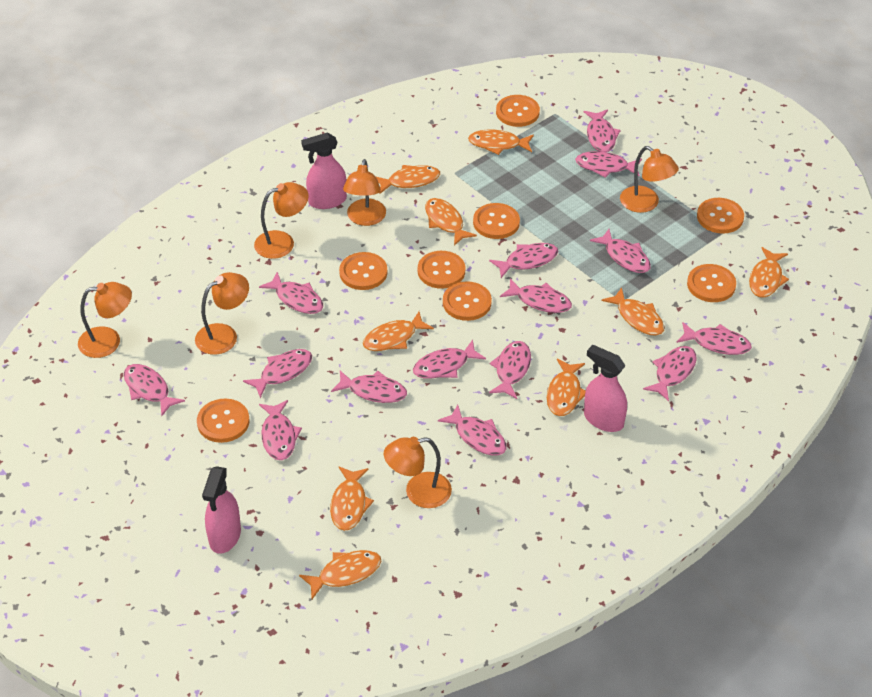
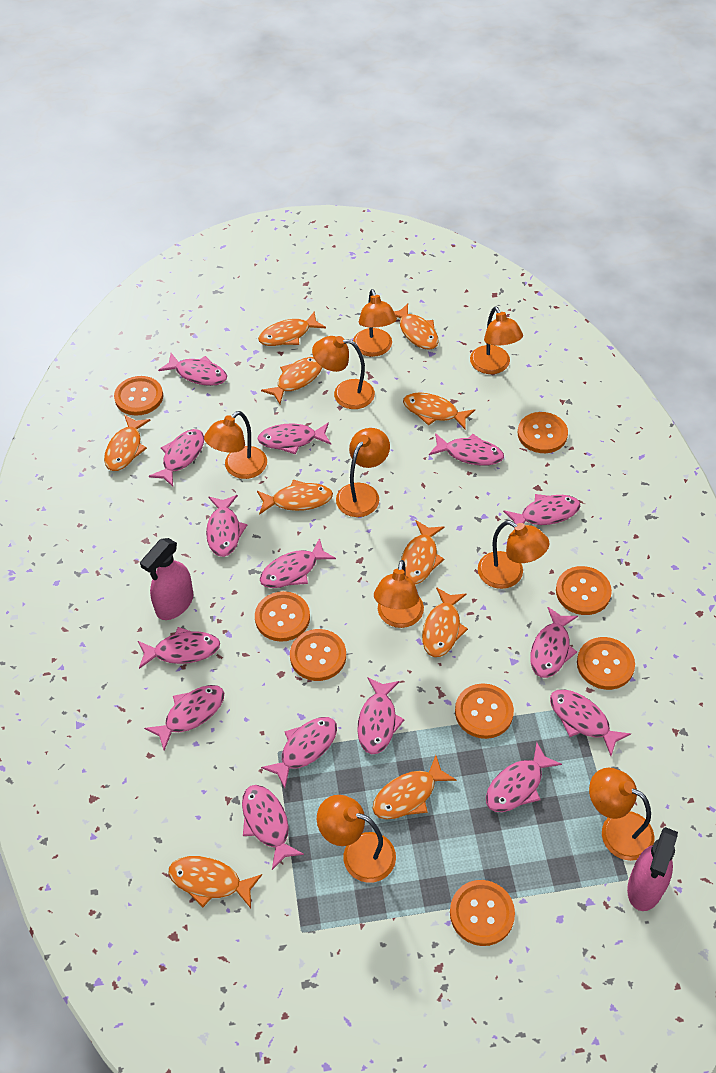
orange fish: 9 -> 10
orange lamp: 6 -> 9
pink spray bottle: 3 -> 2

